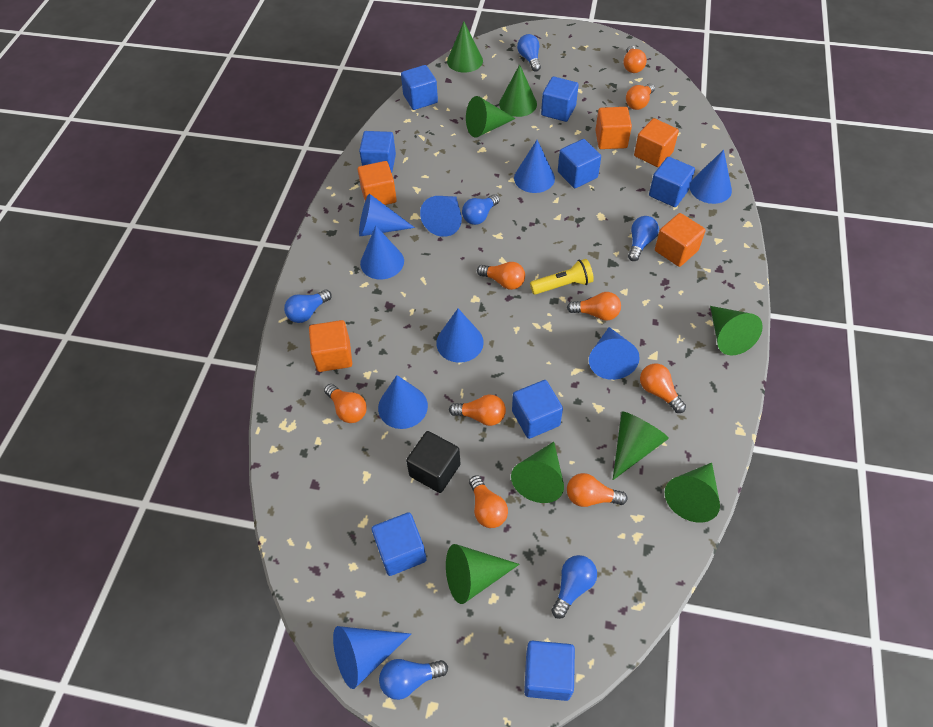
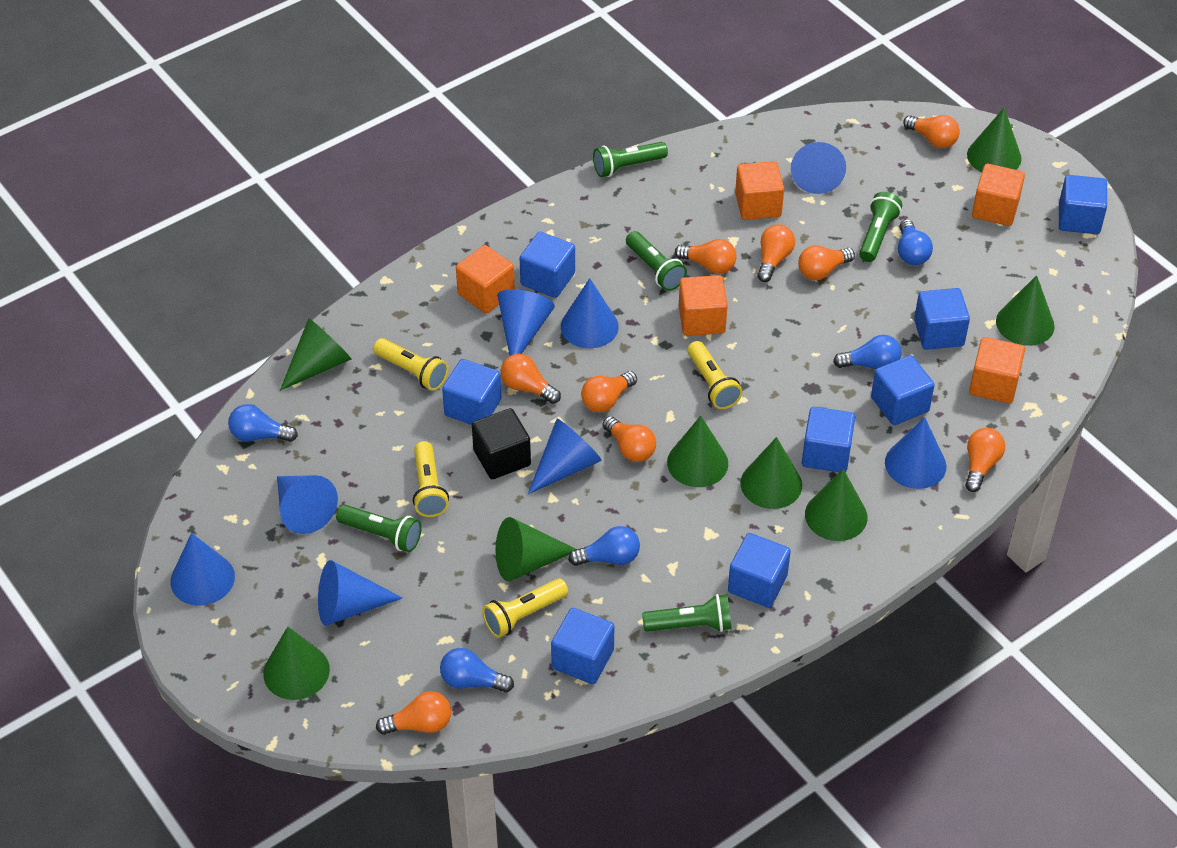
blue cone: 9 -> 8
blue light bulb: 6 -> 5
green flashlight: 0 -> 5
yellow flashlight: 1 -> 4

